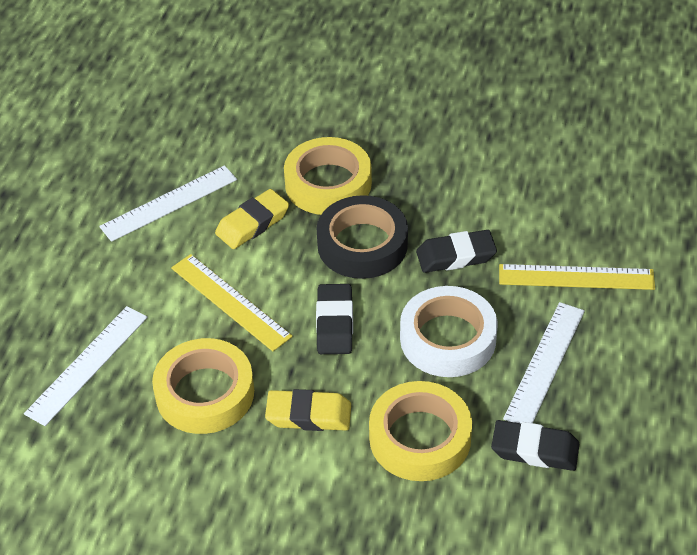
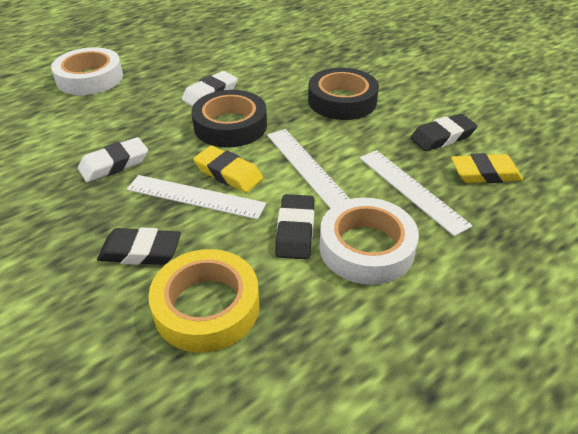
black tape: 1 -> 2
white eraser: 0 -> 2
white tape: 1 -> 2
yellow ruler: 2 -> 0
yellow tape: 3 -> 1

